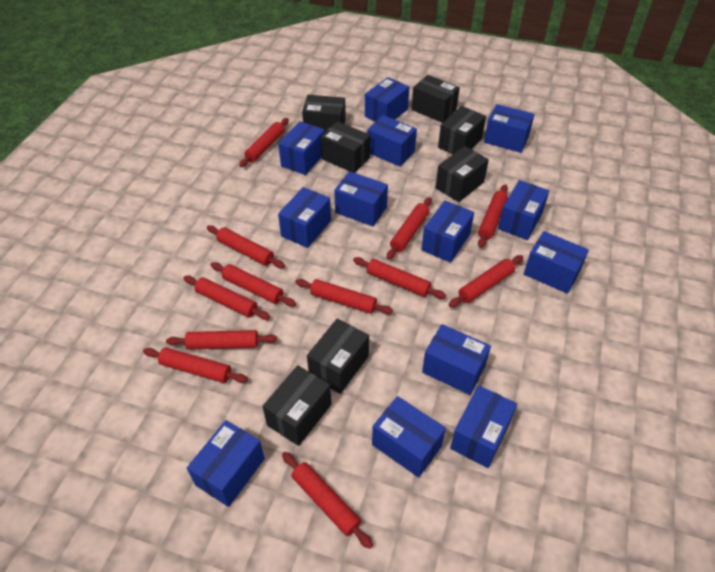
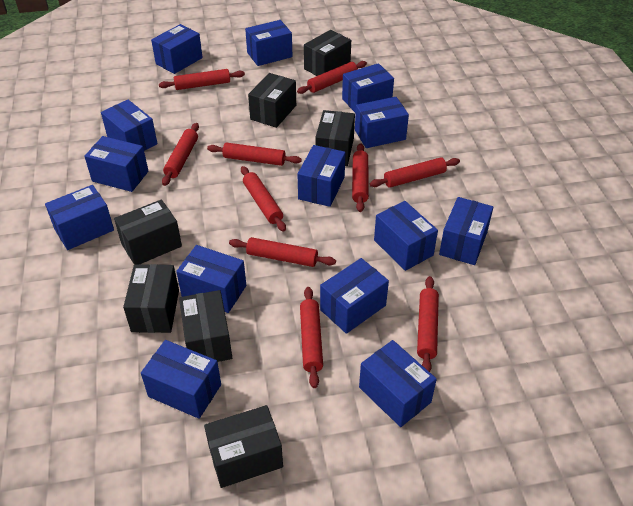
blue box: 13 -> 14
red rolling pin: 12 -> 10

